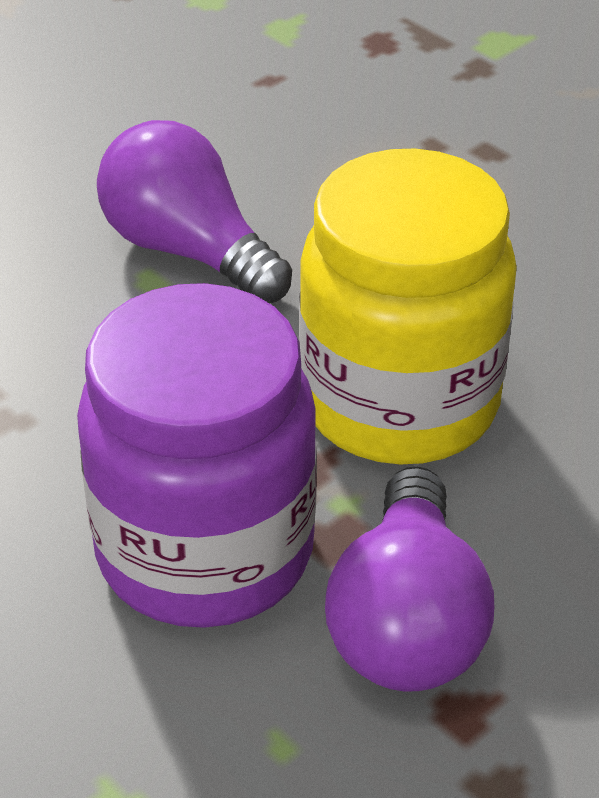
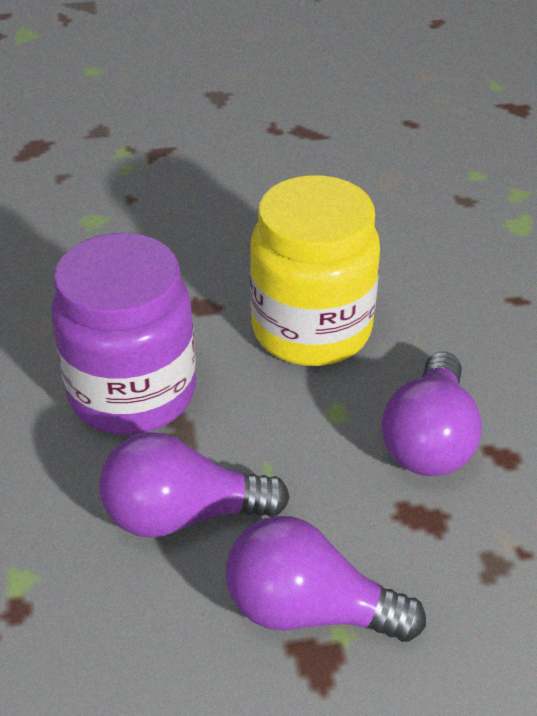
purple light bulb: 2 -> 3

